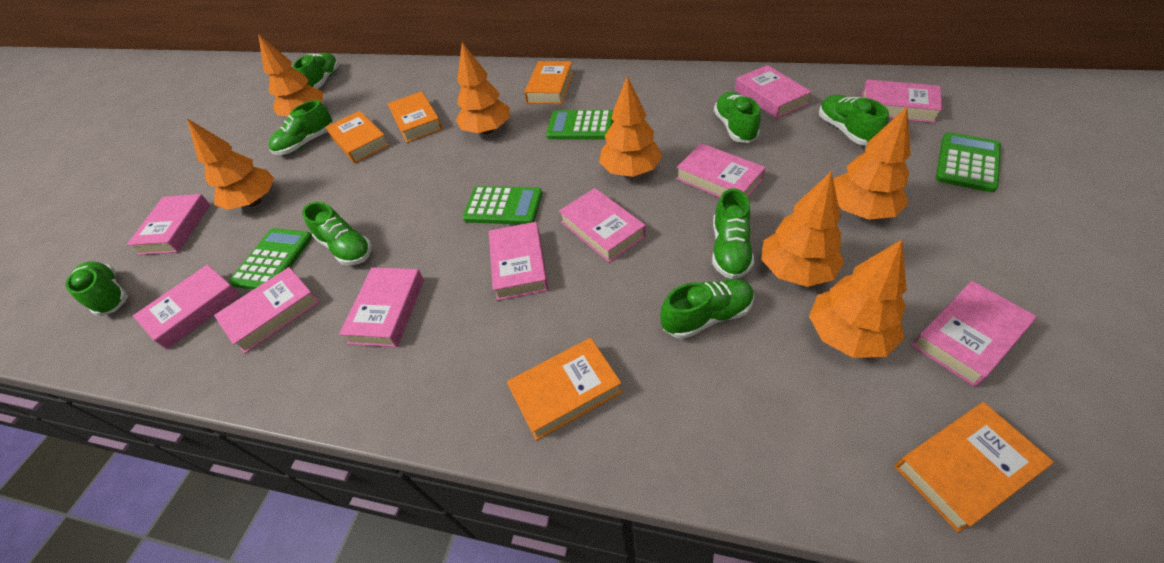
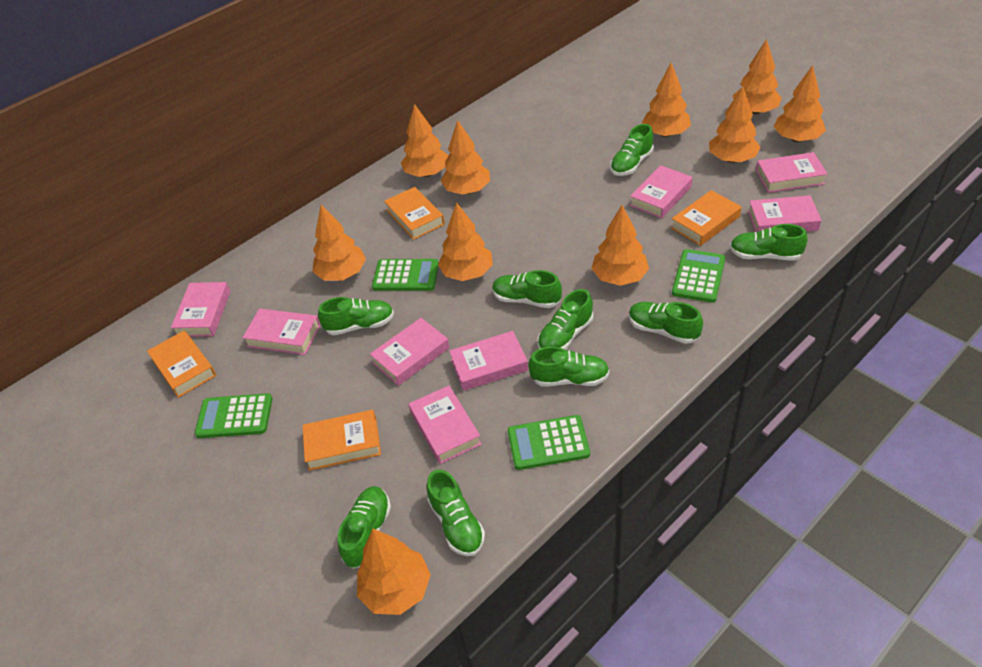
green shoe: 8 -> 9
orange book: 5 -> 4
orange tree: 7 -> 10
pink book: 10 -> 8

